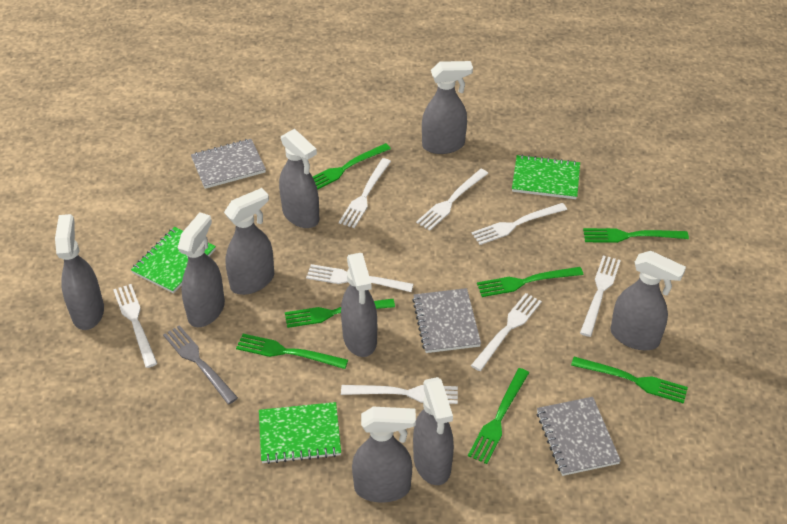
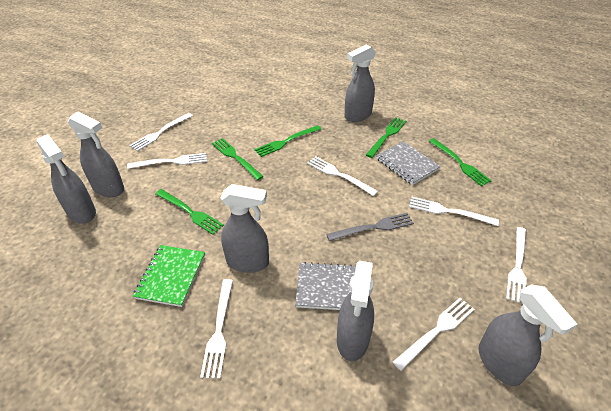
green fork: 7 -> 5
green notebook: 3 -> 1
grey notebook: 3 -> 2
grey spray bottle: 9 -> 6
white fork: 8 -> 7

